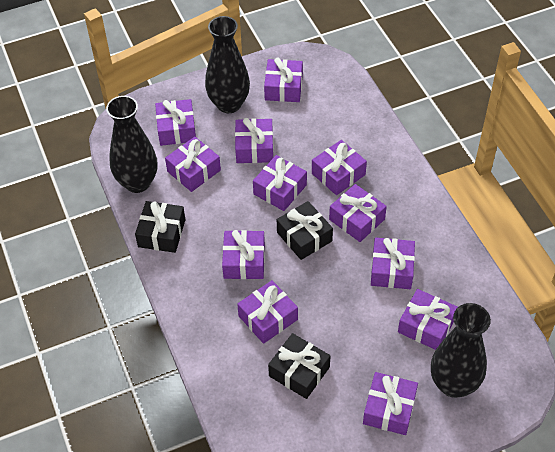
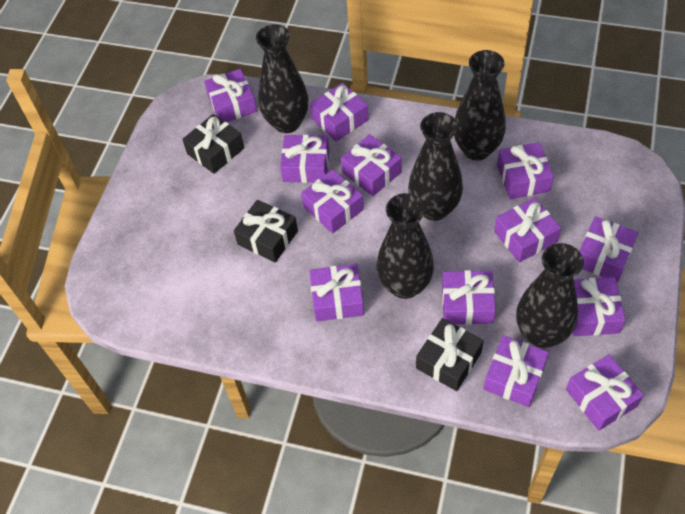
black vase: 3 -> 5
purple gift: 12 -> 13

